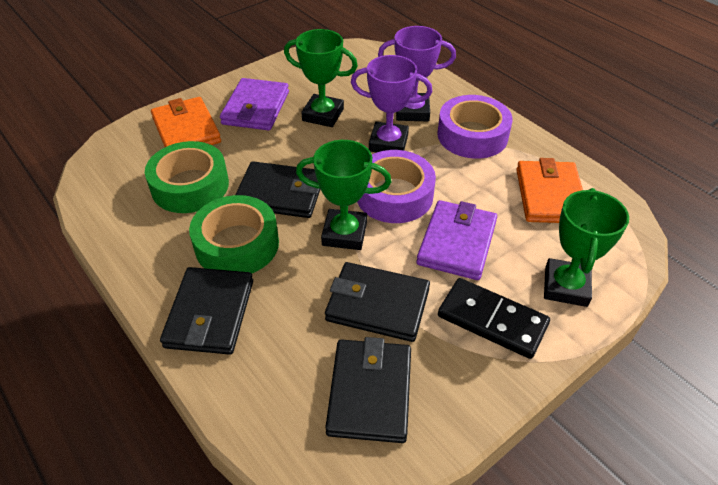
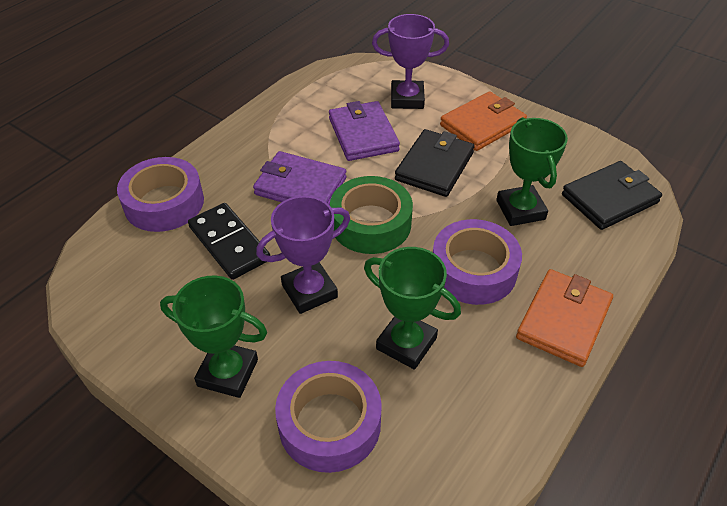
black wallet: 4 -> 2
green tape: 2 -> 1
purple tape: 2 -> 3

